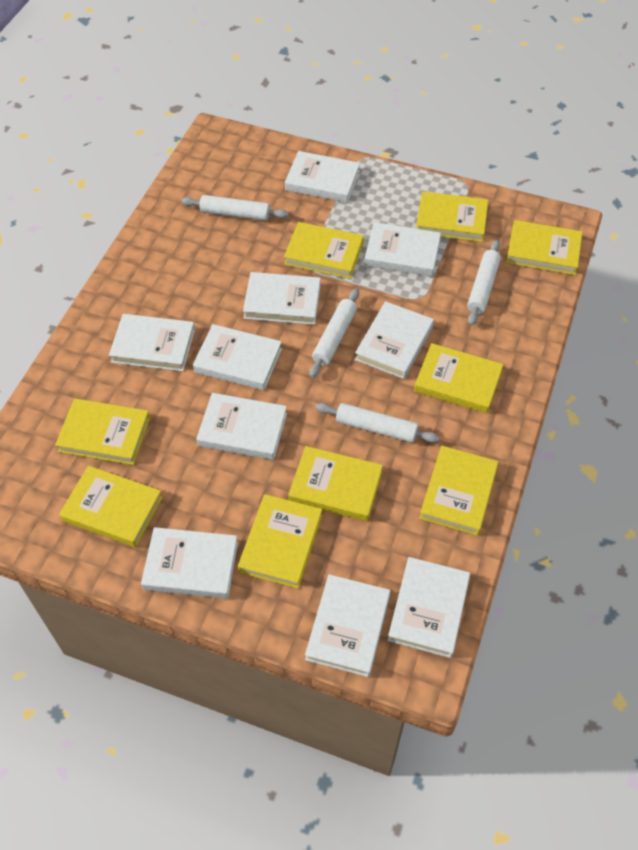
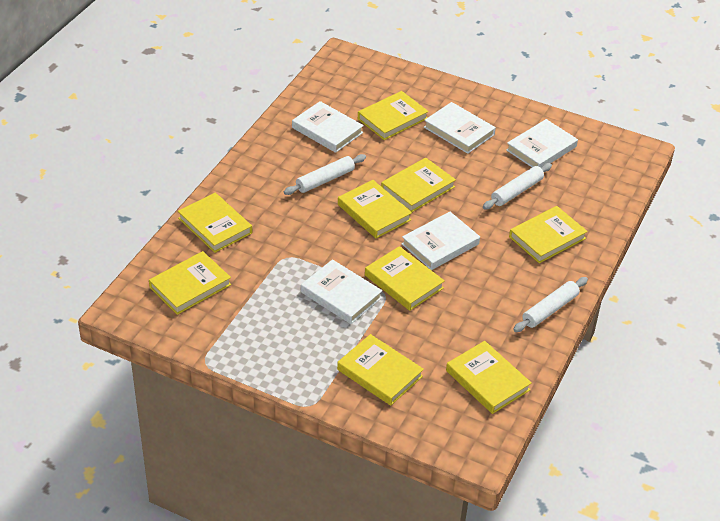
white book: 10 -> 5
white rolling pin: 4 -> 3

